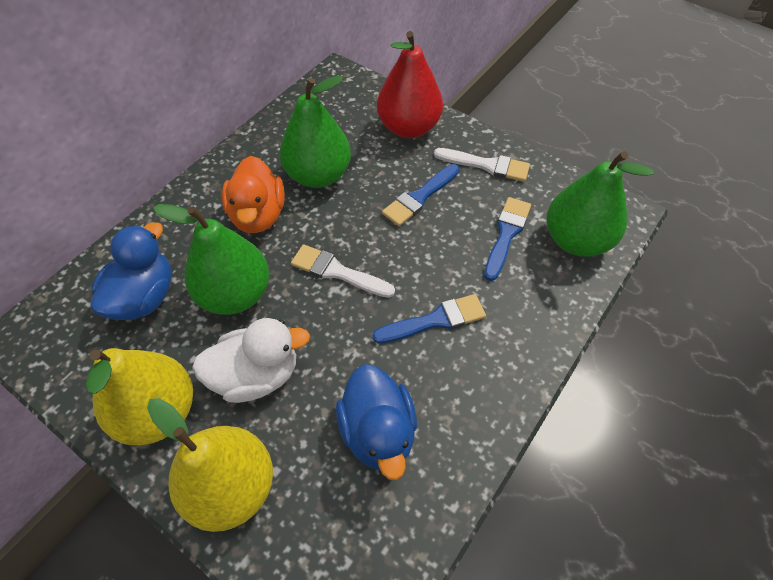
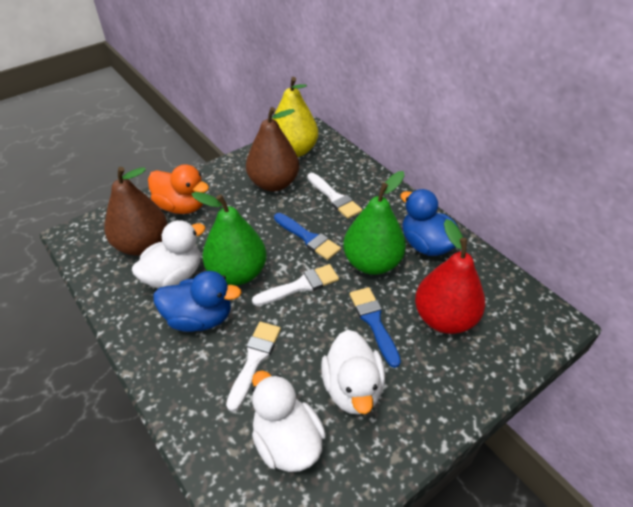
blue brush: 3 -> 2
brown pear: 0 -> 2
green pear: 3 -> 2
white brush: 2 -> 3
white duck: 1 -> 3
yellow pear: 2 -> 1

